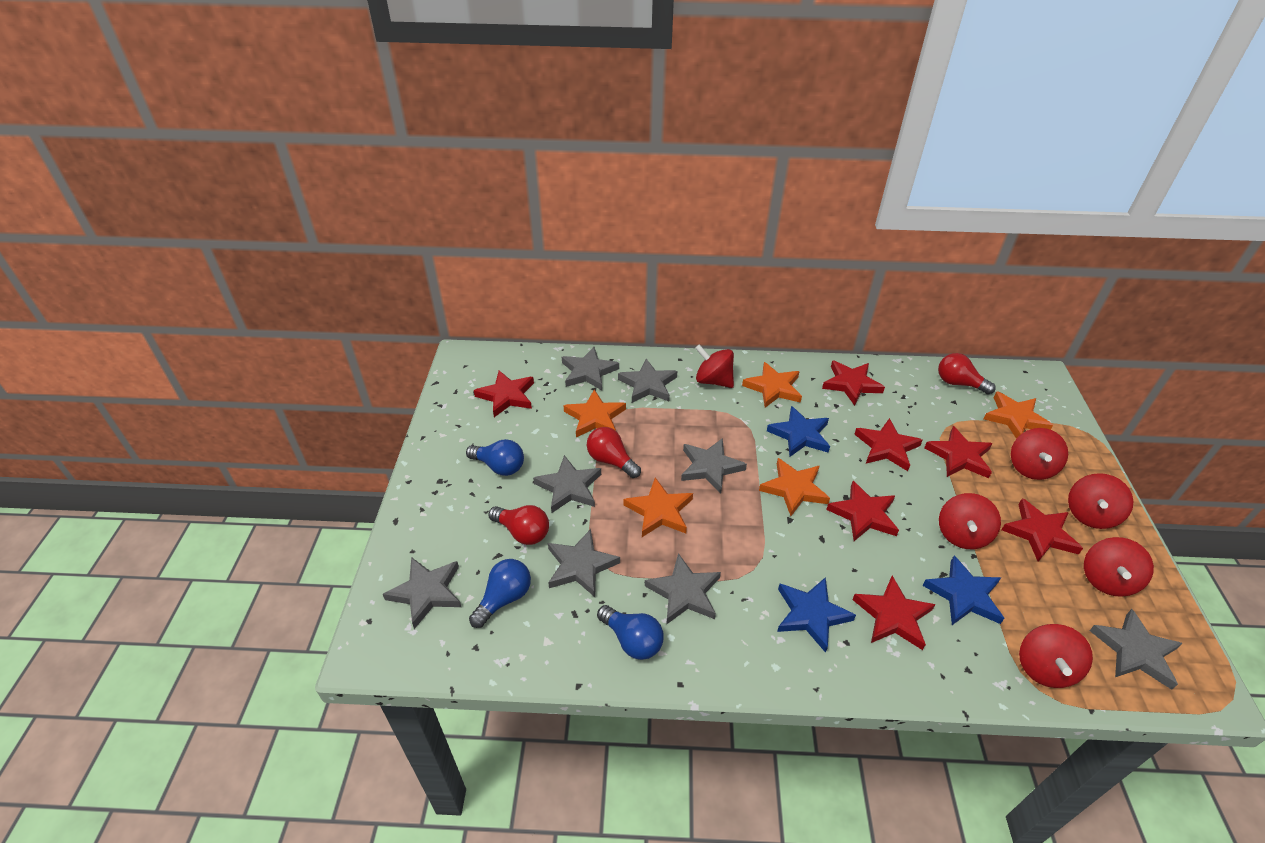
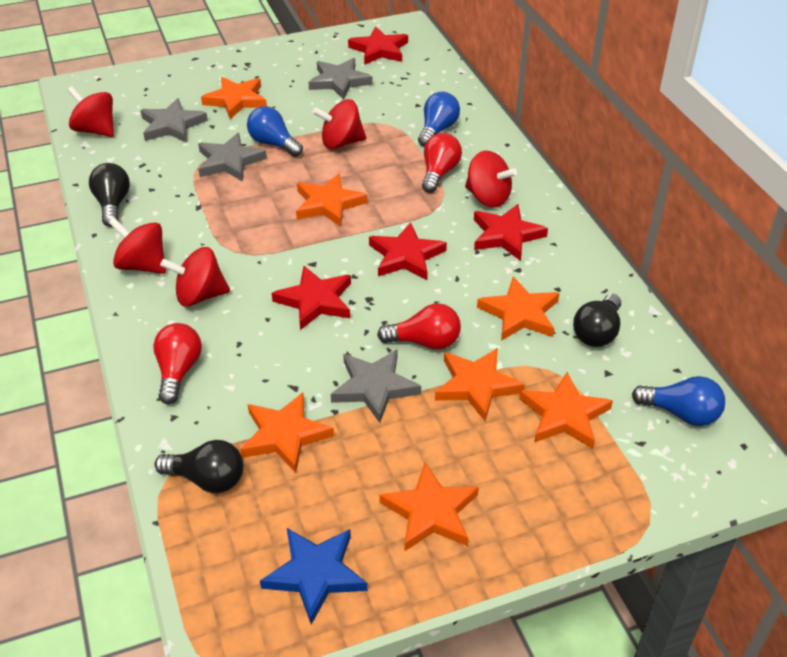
black light bulb: 0 -> 3
blue star: 3 -> 1
grey star: 8 -> 4
orange star: 5 -> 7
red spinning top: 6 -> 5
red star: 7 -> 4

